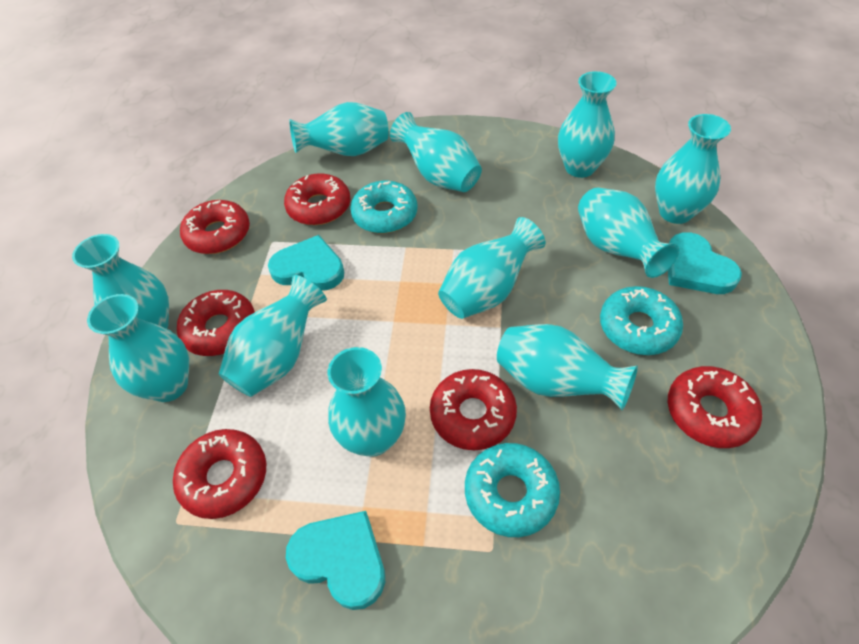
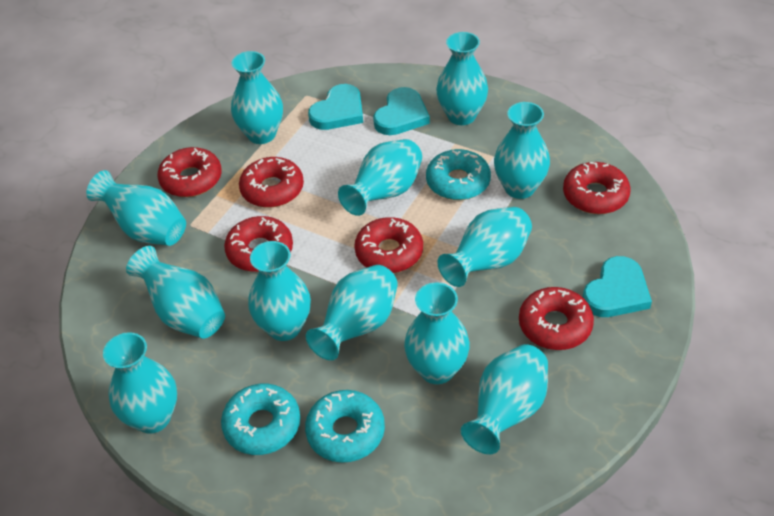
turquoise vase: 11 -> 12

